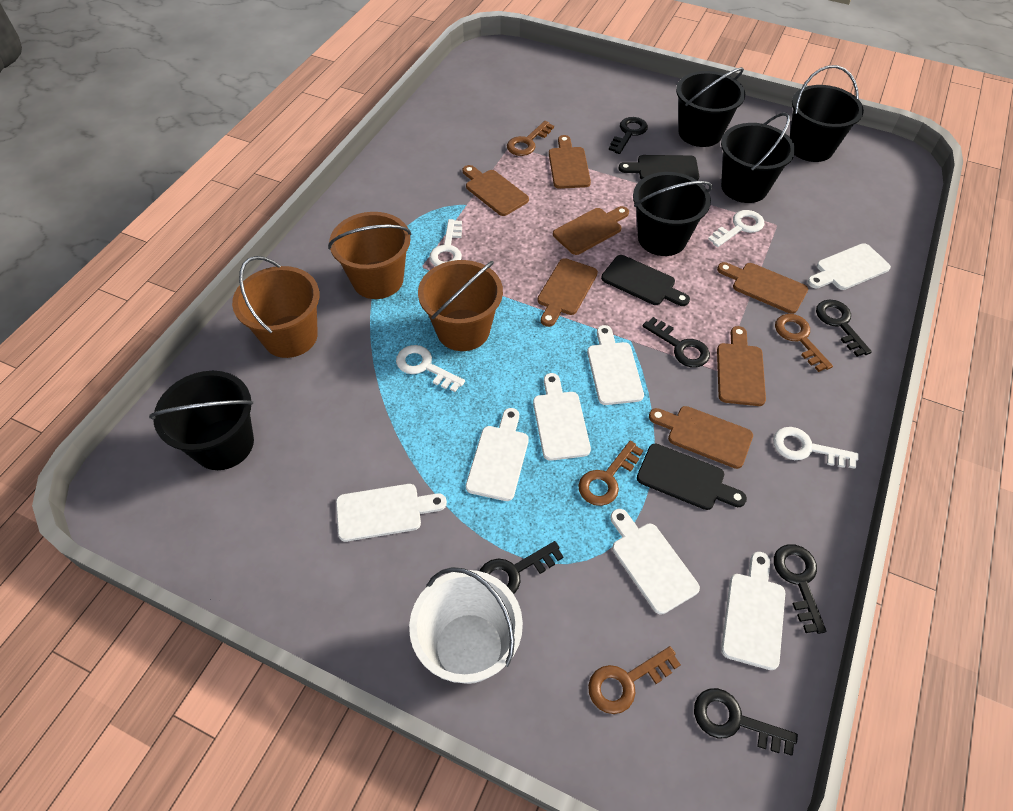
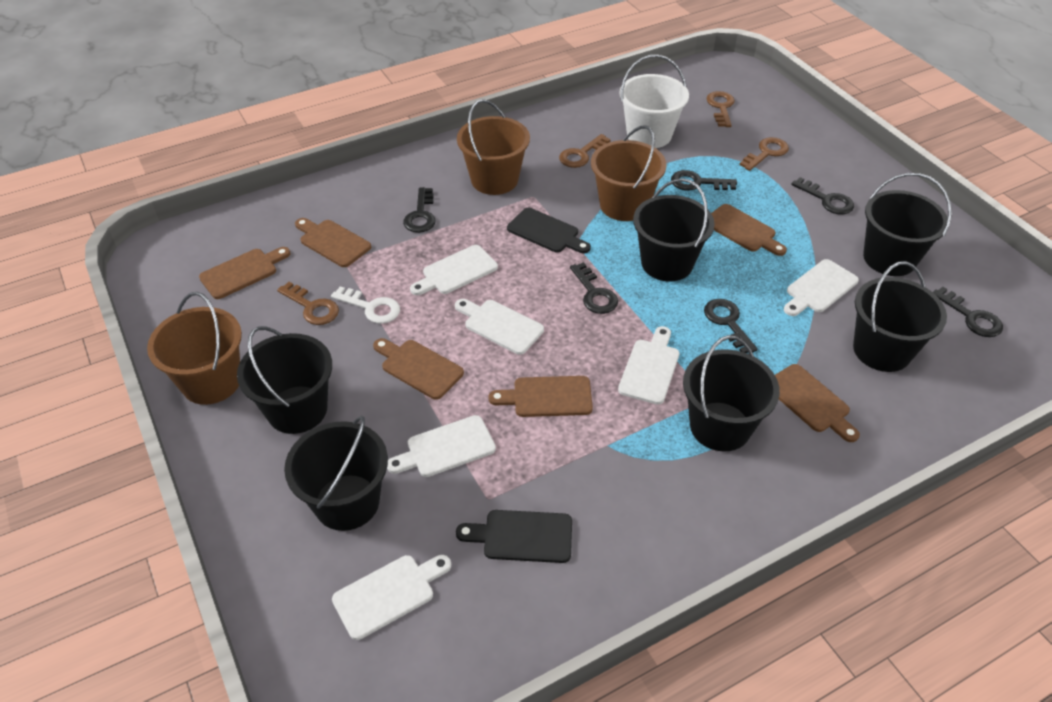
black bucket: 5 -> 6
black cutting board: 3 -> 2
brown cutting board: 7 -> 6
white cutting board: 7 -> 6
white key: 4 -> 1

